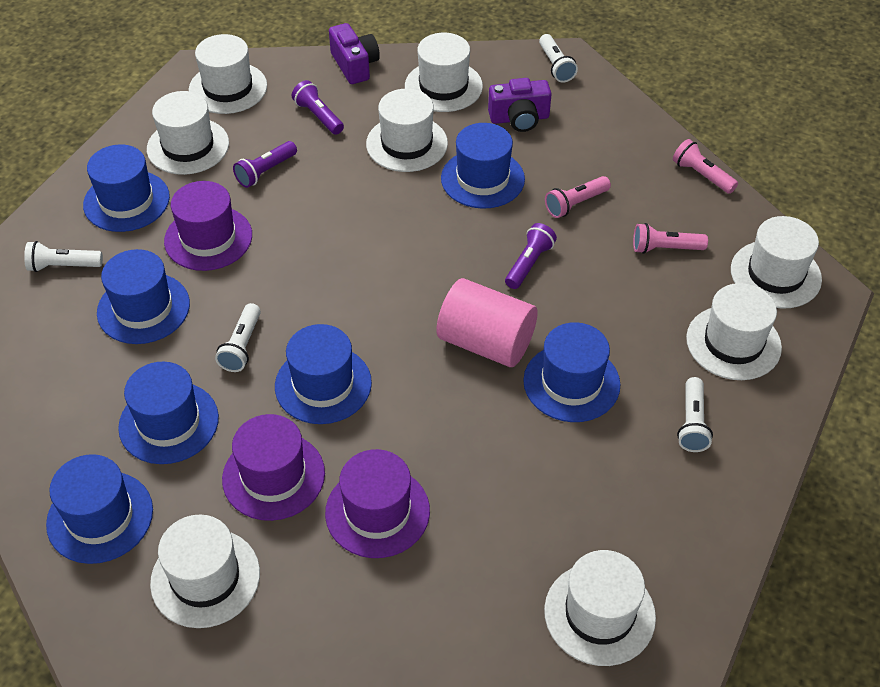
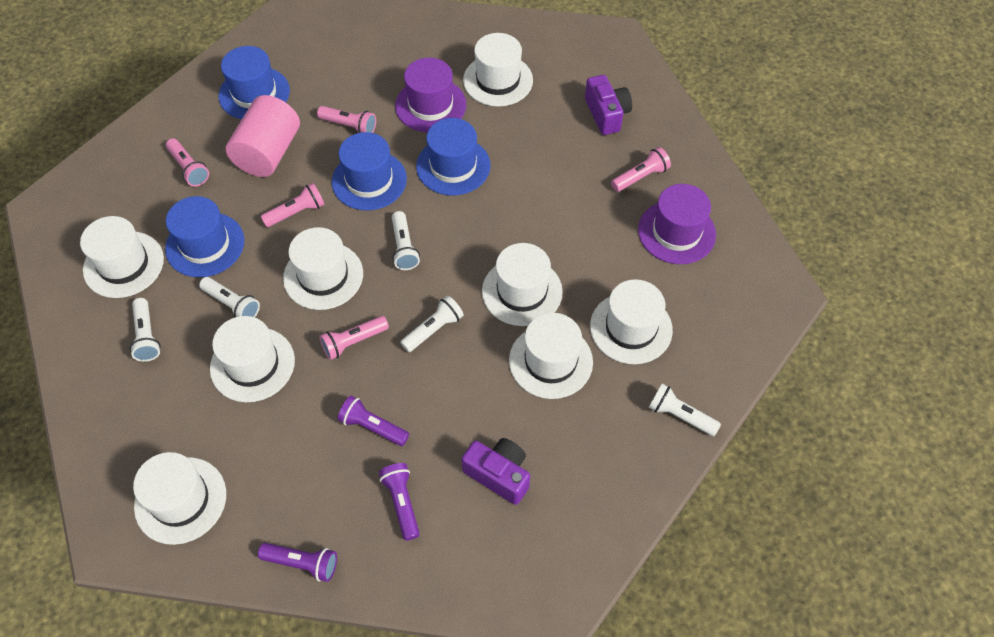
blue hat: 7 -> 4
pink flashlight: 3 -> 5
purple hat: 3 -> 2
white flashlight: 4 -> 5

